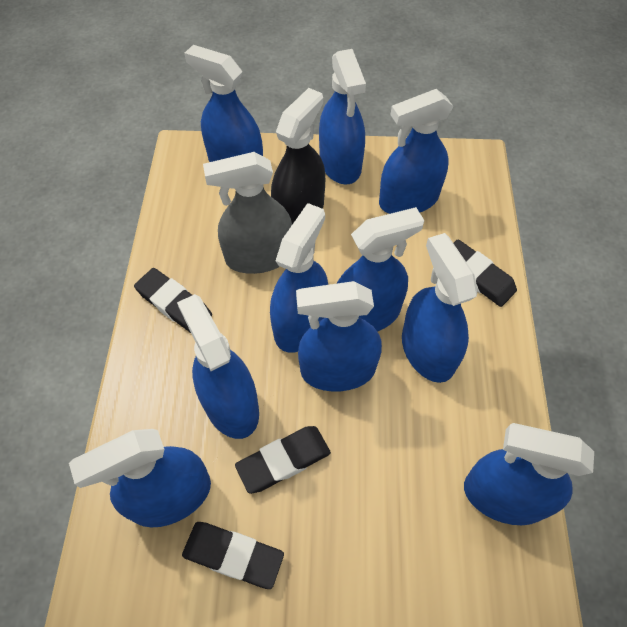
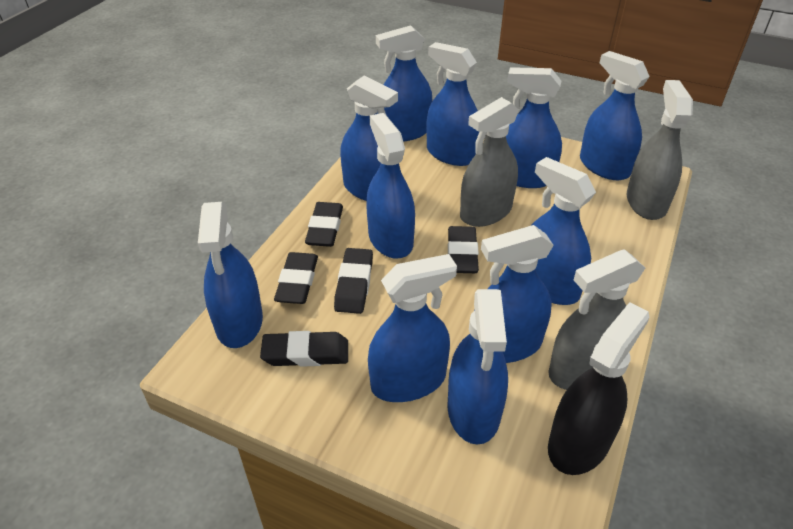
black eraser: 4 -> 5
blue spray bottle: 10 -> 11
grey spray bottle: 1 -> 3

